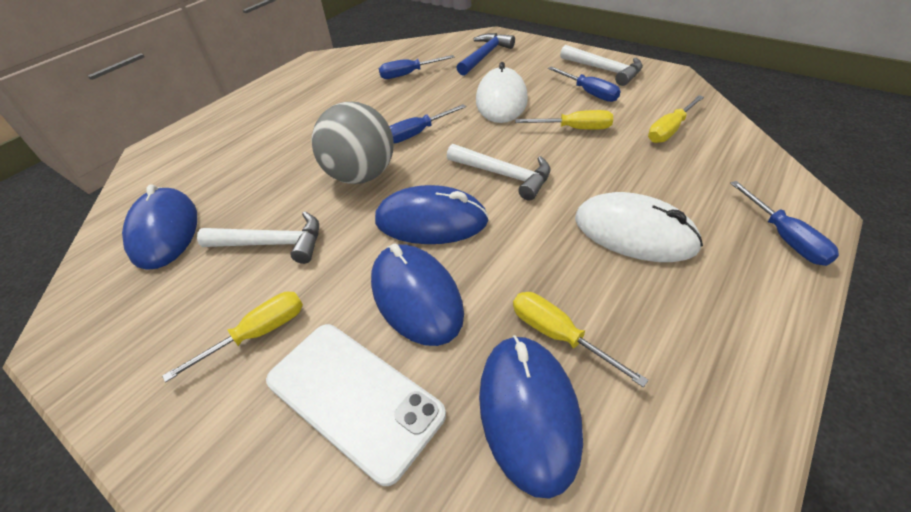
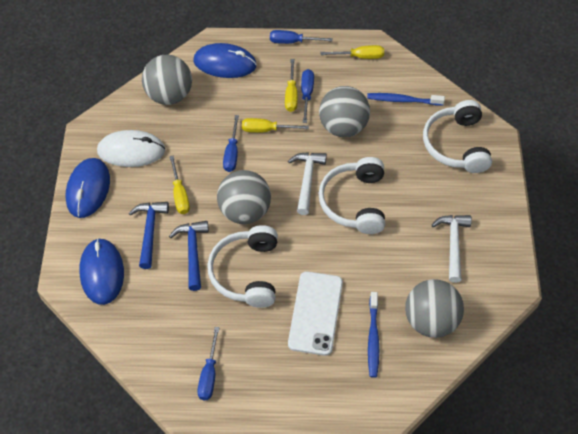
blue hammer: 1 -> 2
blue mouse: 4 -> 3
blue toothbrush: 0 -> 2
grey ball: 1 -> 4
white hammer: 3 -> 2
white headphones: 0 -> 3
white mouse: 2 -> 1

